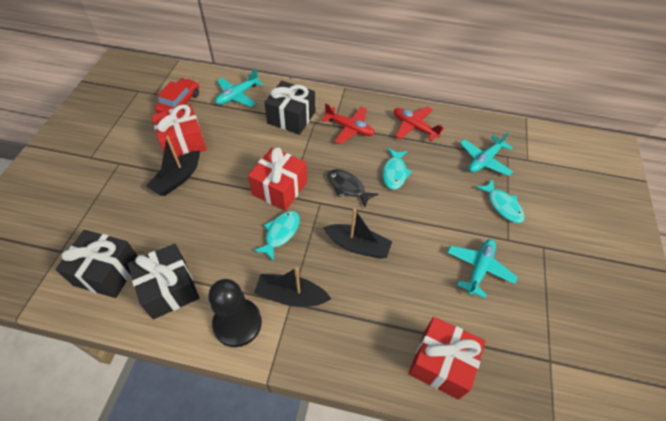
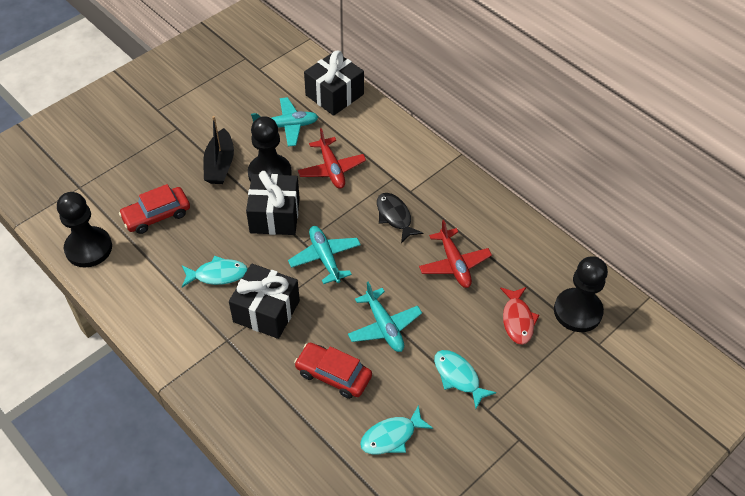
black boat: 3 -> 1
black pawn: 1 -> 3
red car: 1 -> 2
red fish: 0 -> 1
red gift: 3 -> 0

